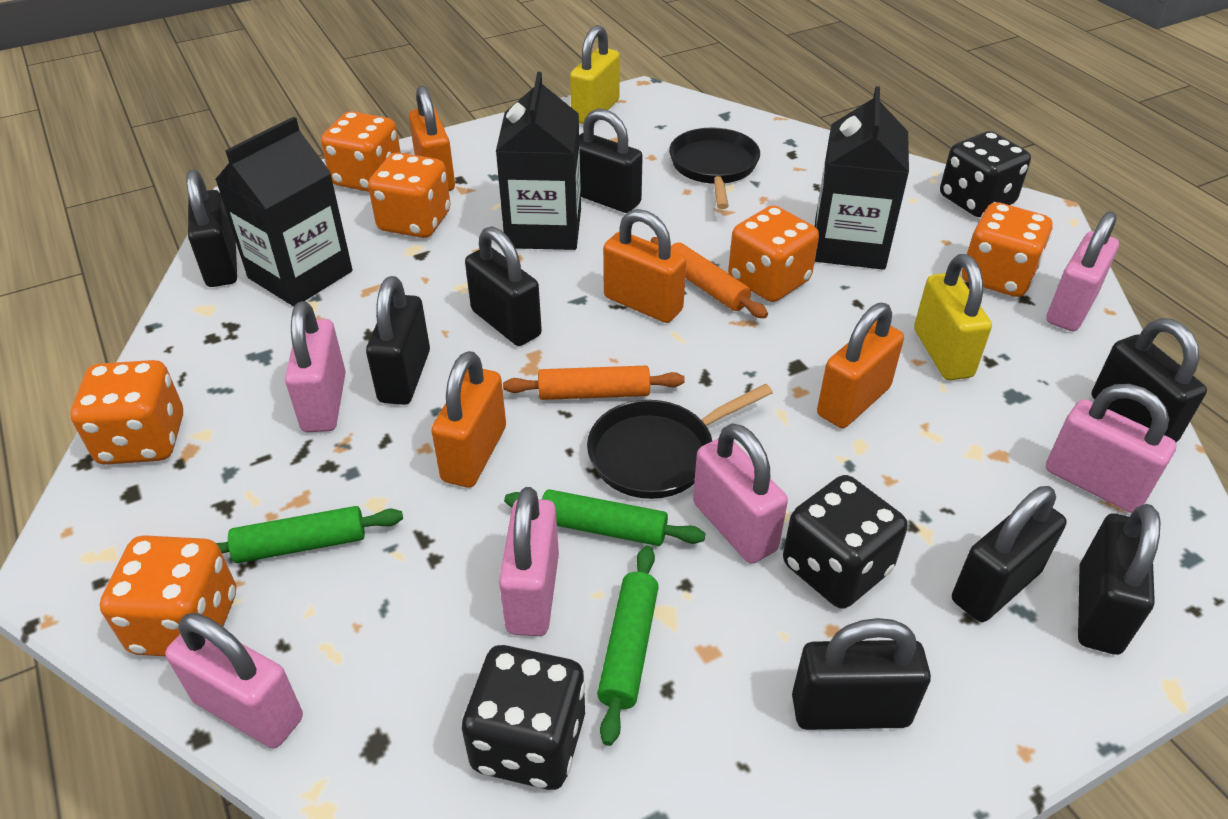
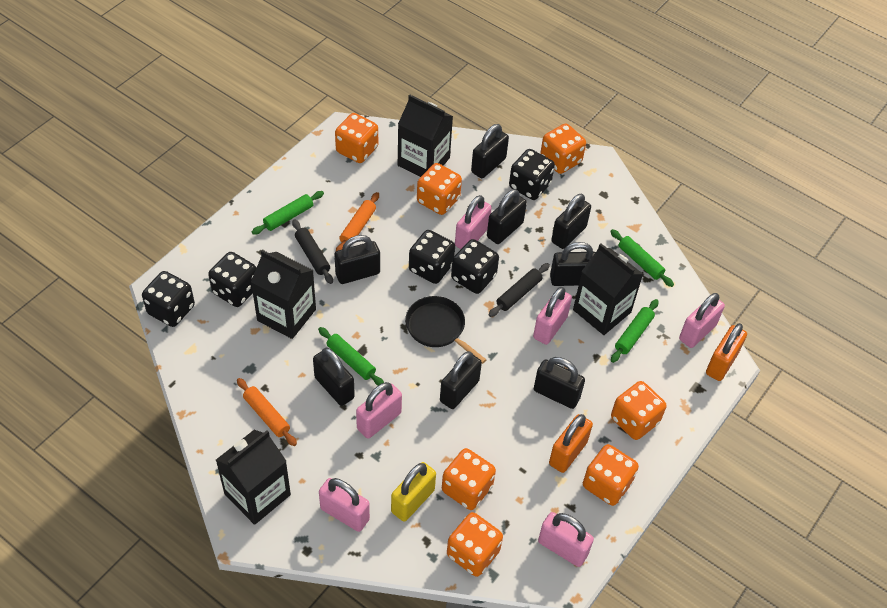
black carton: 3 -> 4
black dice: 3 -> 5
black pan: 2 -> 1
black rolling pin: 0 -> 2
green rolling pin: 3 -> 4
orange dice: 6 -> 7
orange padlock: 4 -> 2
yellow padlock: 2 -> 1

